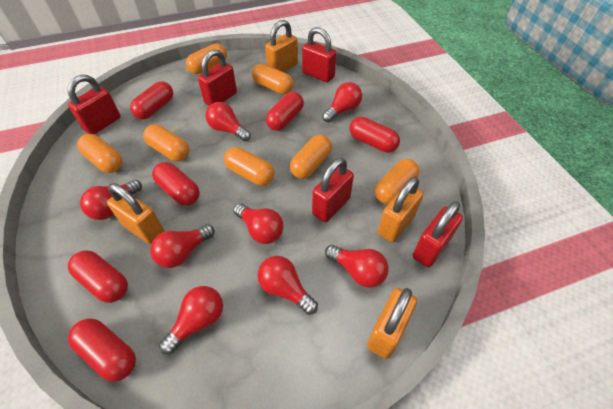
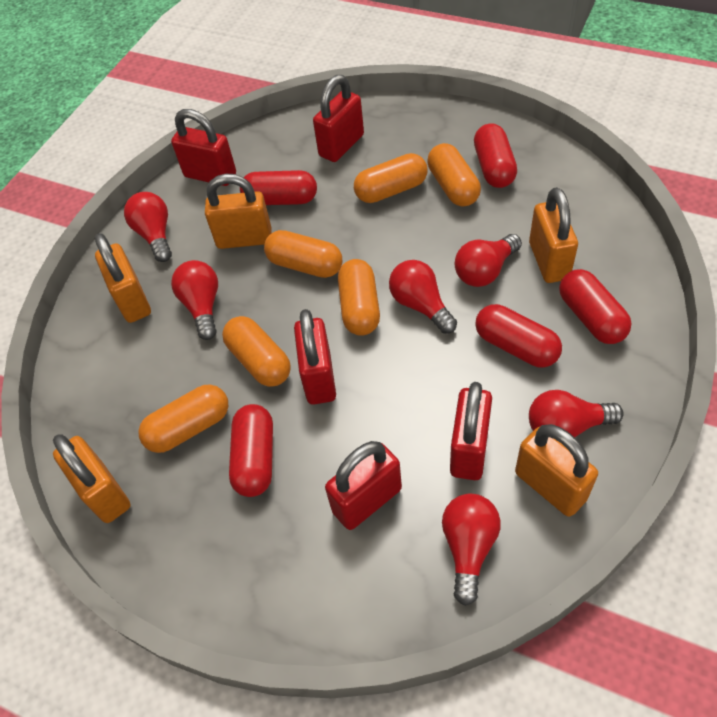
orange capsule: 7 -> 6
orange padlock: 4 -> 5
red capsule: 6 -> 5
red light bulb: 8 -> 6

